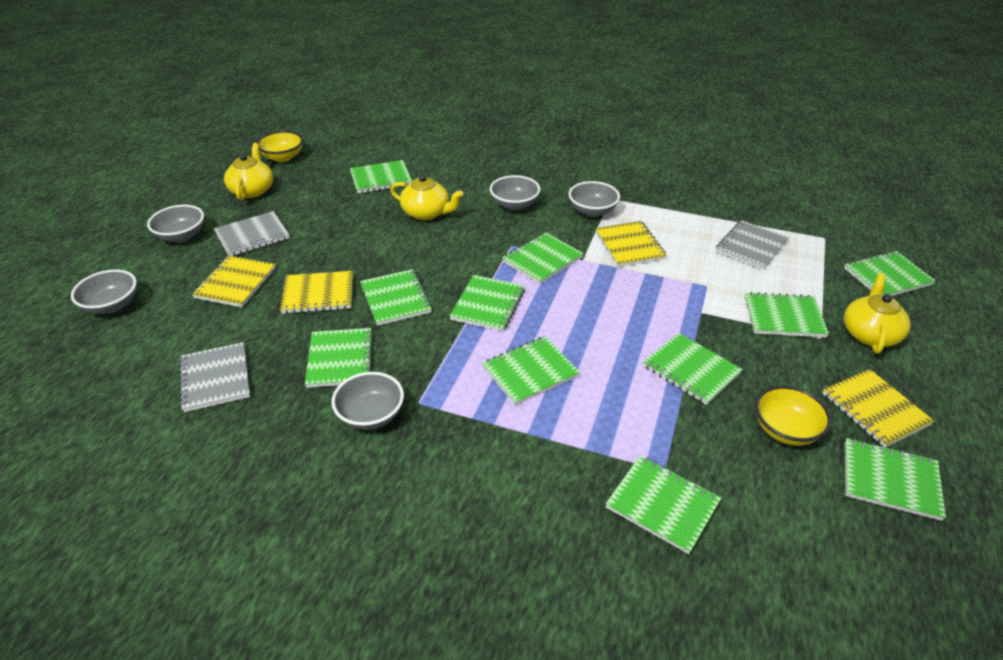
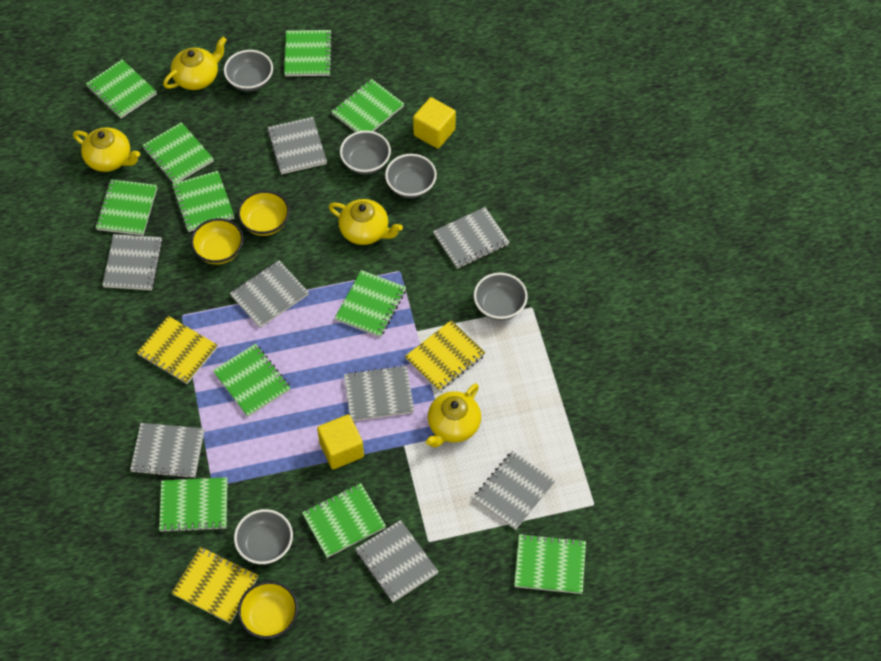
grey notebook: 3 -> 8
yellow bowl: 2 -> 3
yellow cube: 0 -> 2
yellow notebook: 4 -> 3
yellow teapot: 3 -> 4

